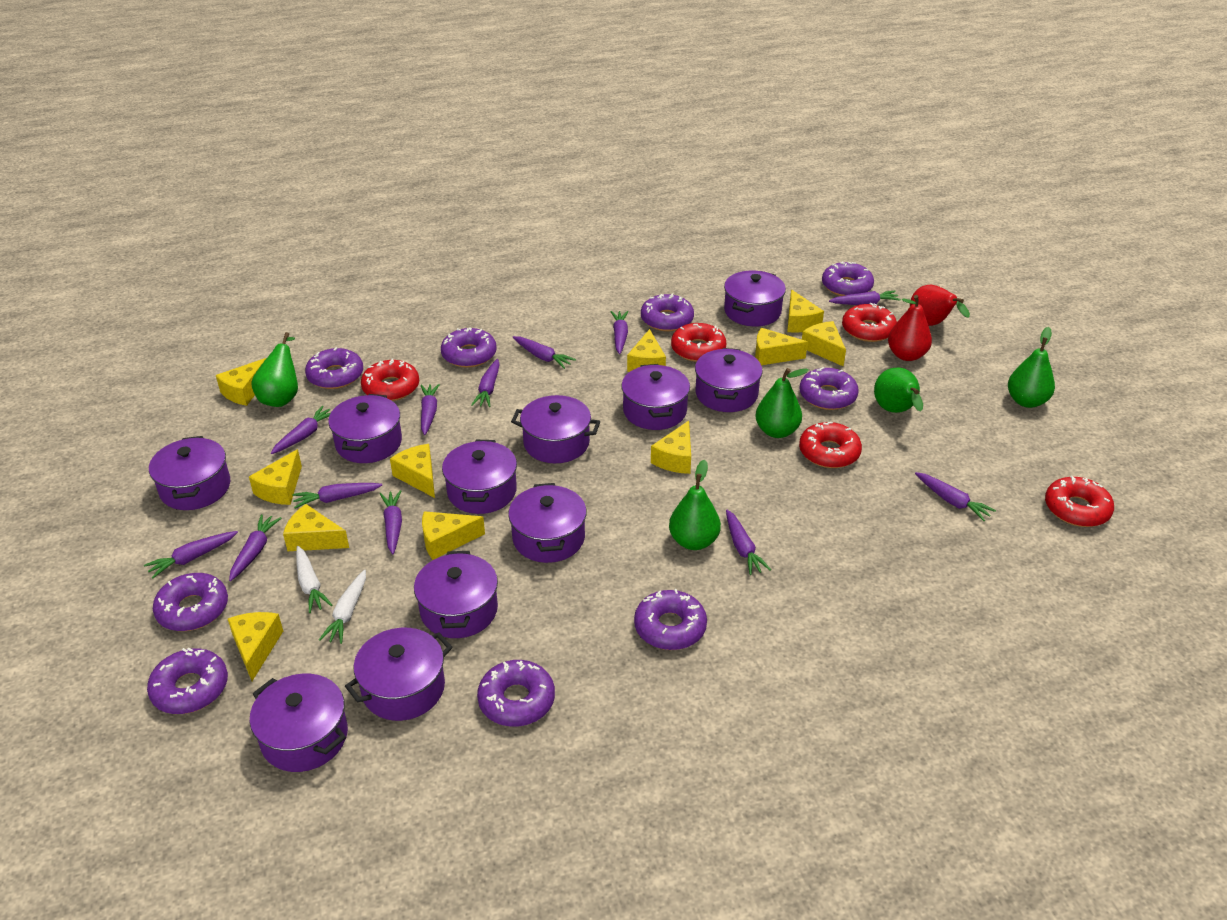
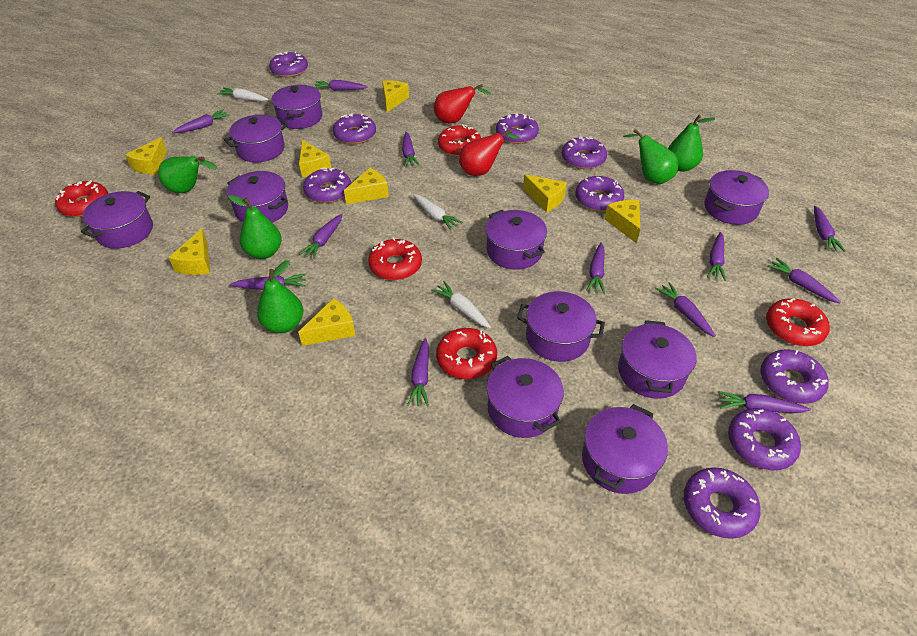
purple pot: 11 -> 10
white carrot: 2 -> 3
yellow cheese: 11 -> 8

